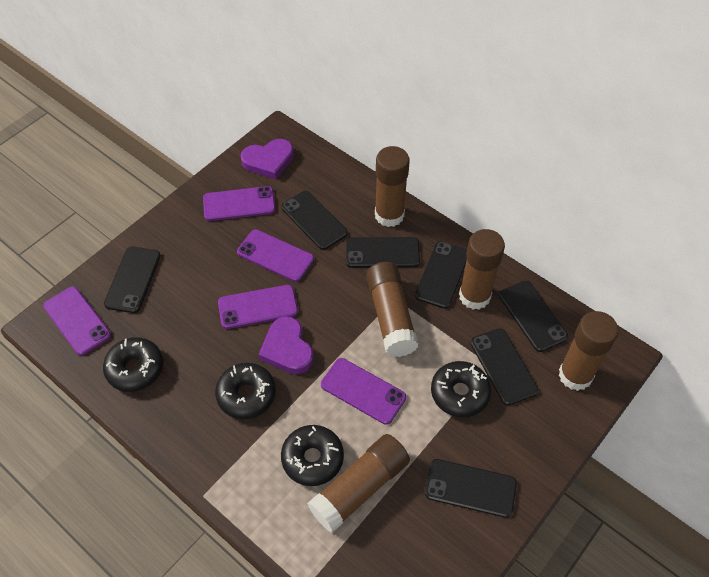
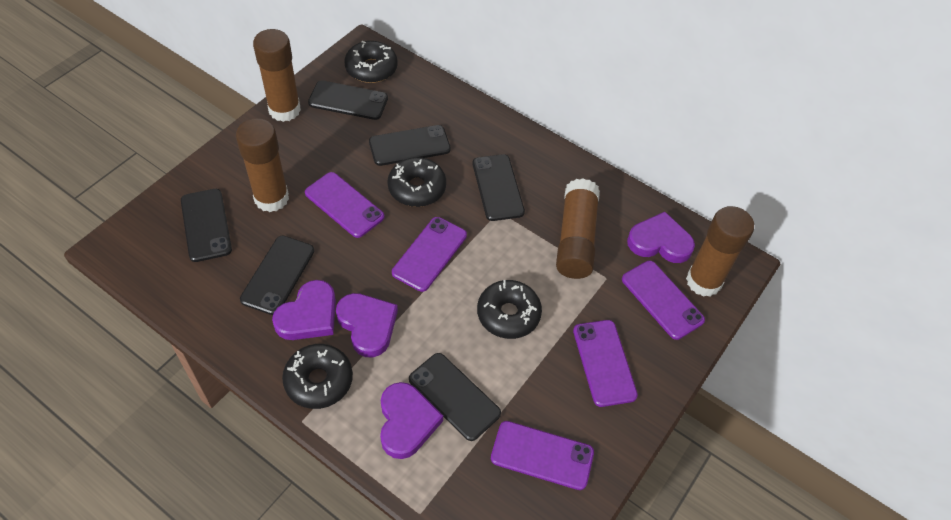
black phone: 7 -> 6
brown glue stick: 5 -> 4
purple heart: 2 -> 4

